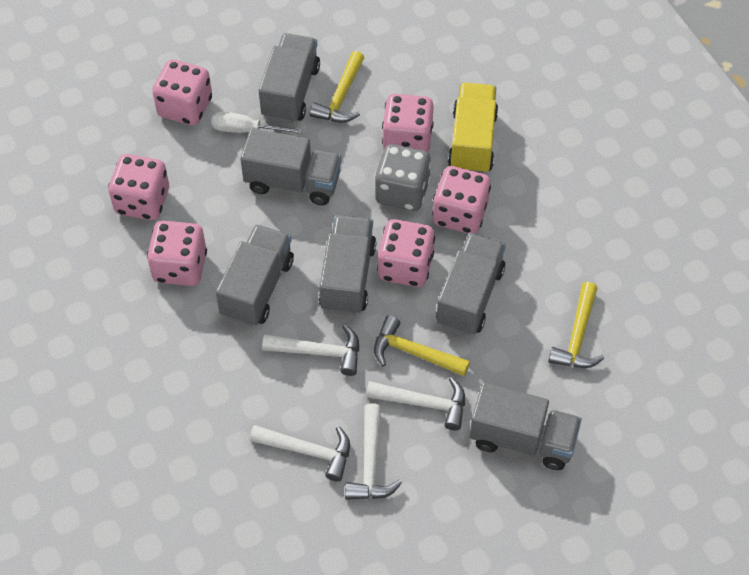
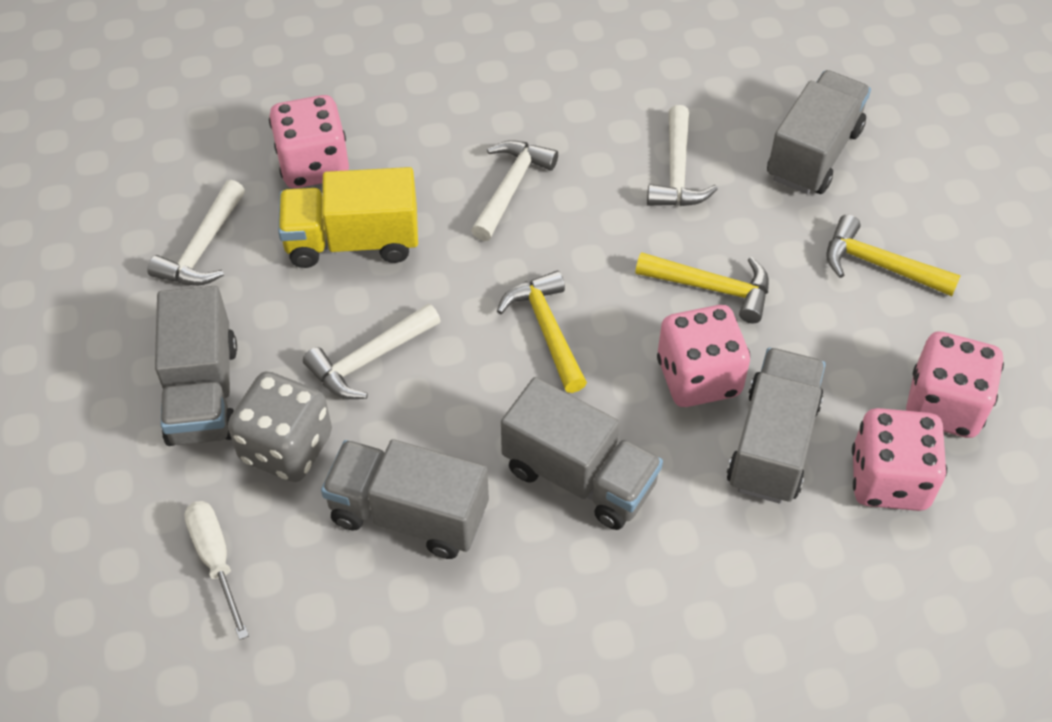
grey truck: 6 -> 5
pink dice: 6 -> 4

